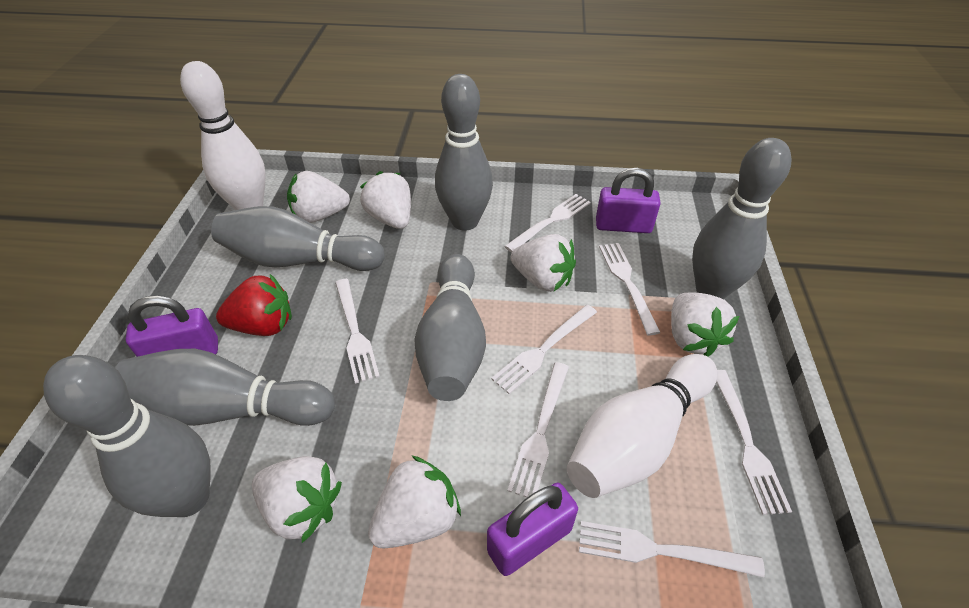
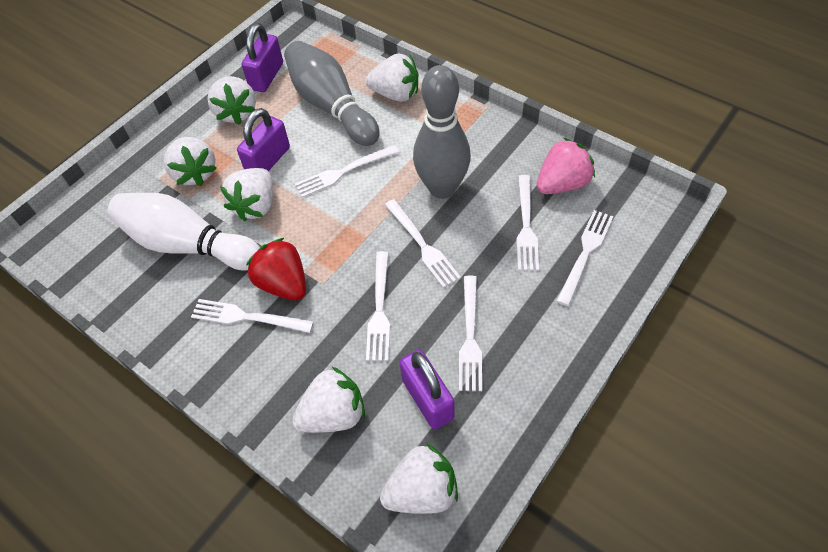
grey bowling pin: 6 -> 2
pink strawberry: 0 -> 1
white bowling pin: 2 -> 1

